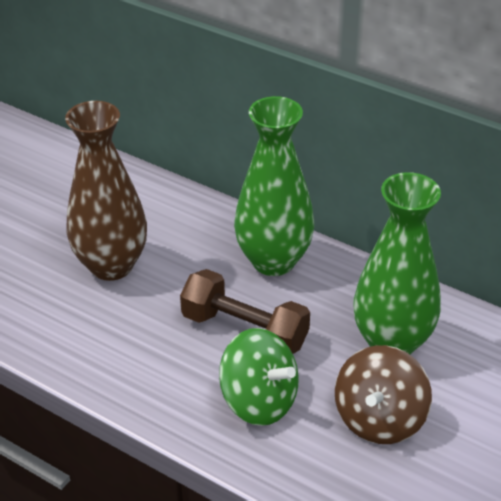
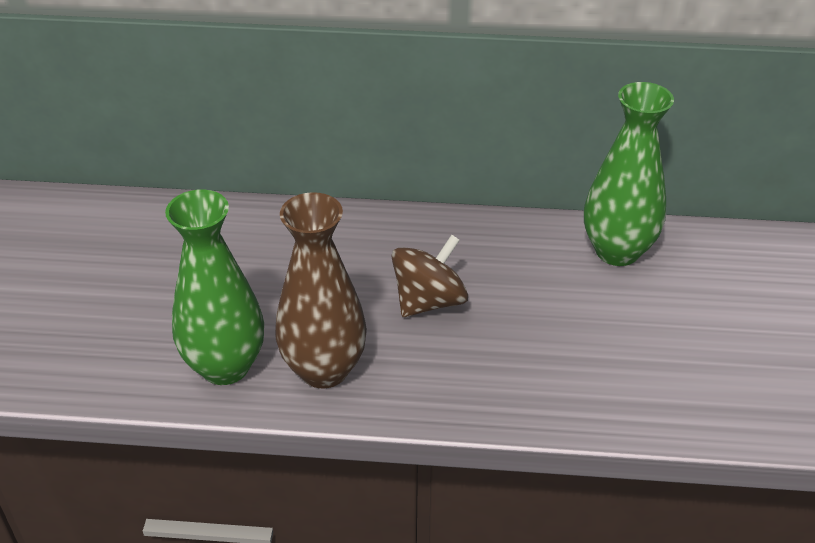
brown dumbbell: 1 -> 0
green spinning top: 1 -> 0

